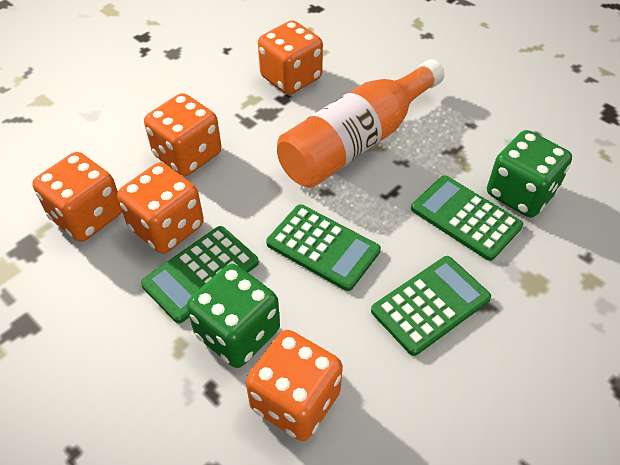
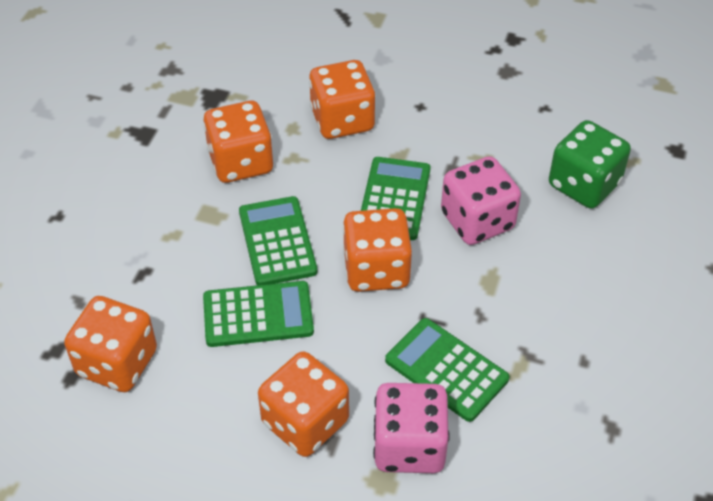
green dice: 2 -> 1
orange bottle: 1 -> 0
pink dice: 0 -> 2

